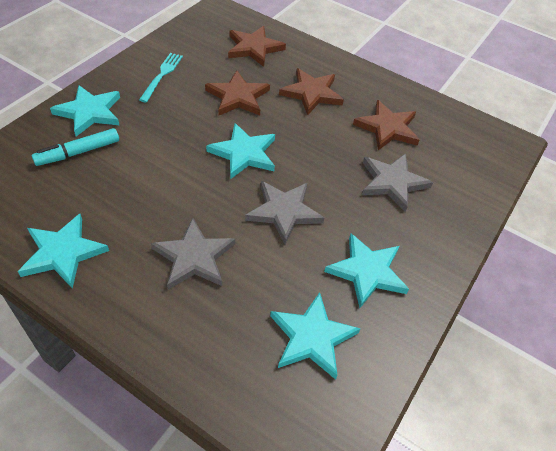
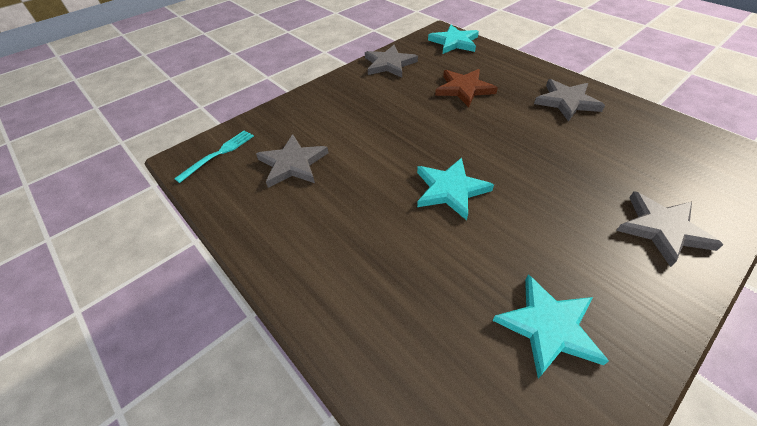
brown star: 4 -> 1
grey star: 3 -> 4
turquoise marker: 1 -> 0
turquoise star: 5 -> 3

